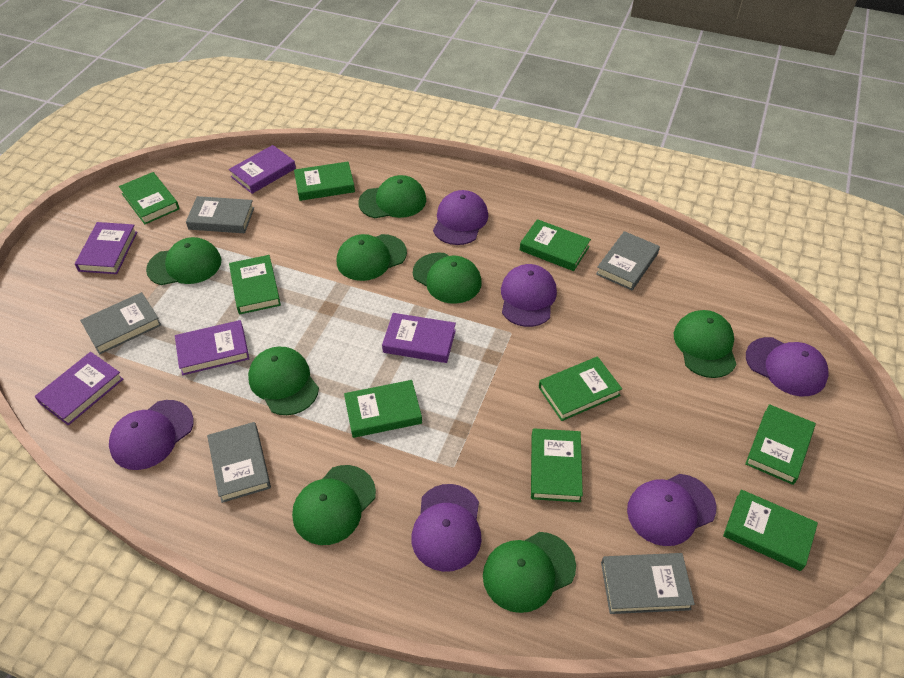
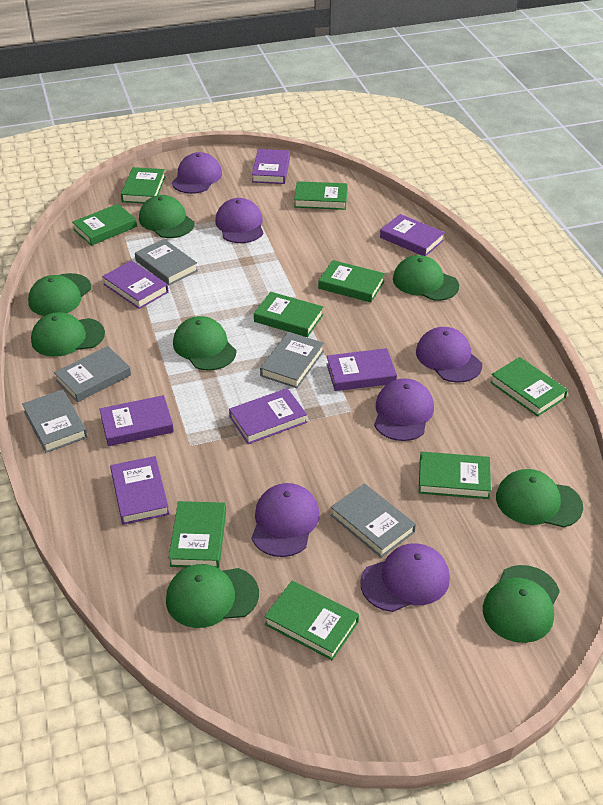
purple book: 5 -> 7

